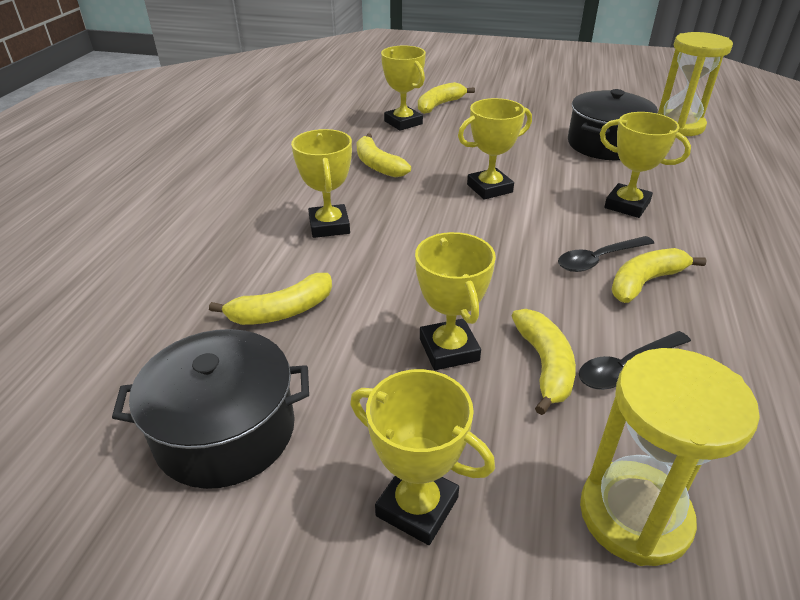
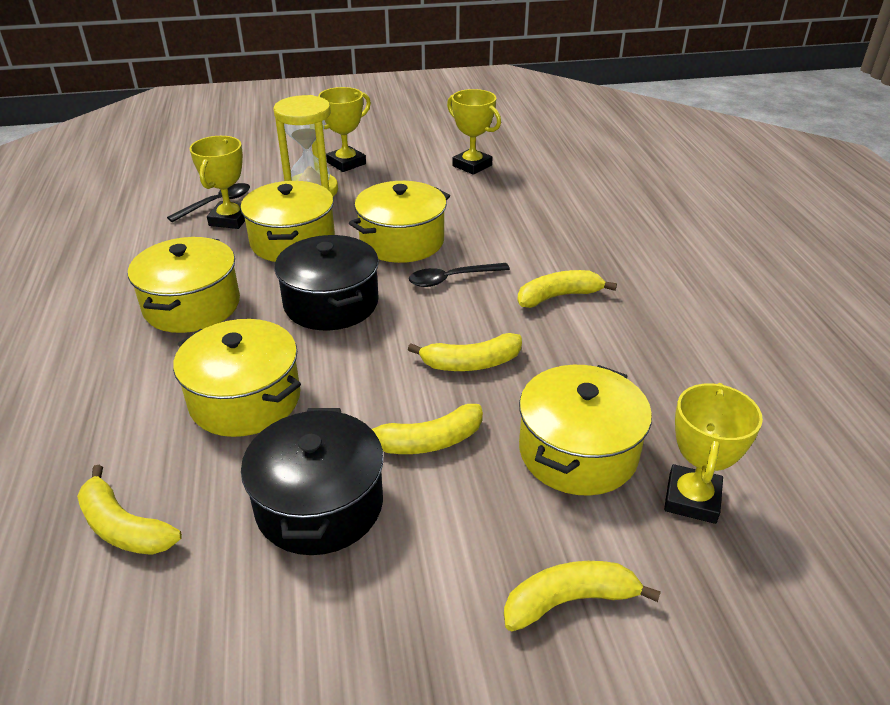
yellow hourglass: 2 -> 1
yellow pot: 0 -> 5
yellow trophy: 6 -> 4

